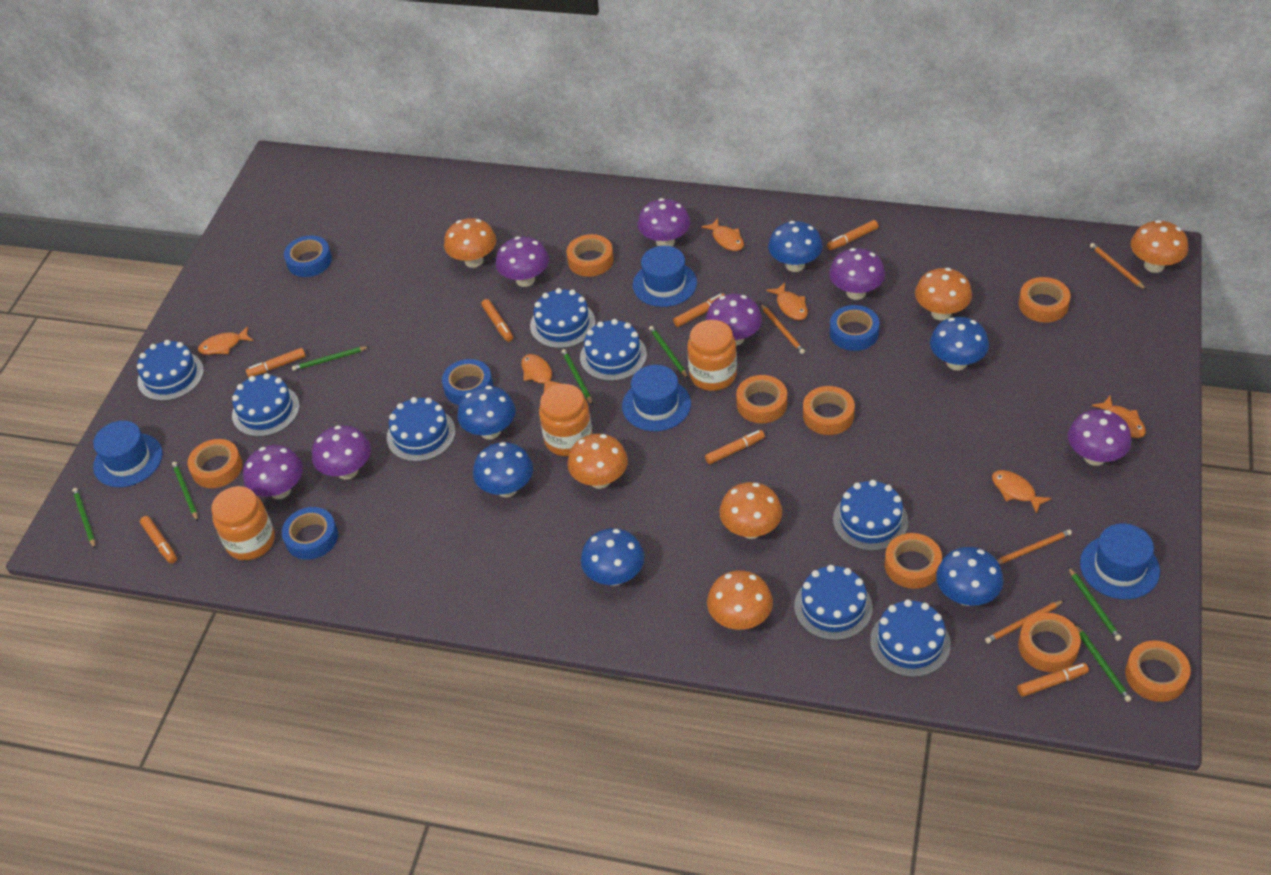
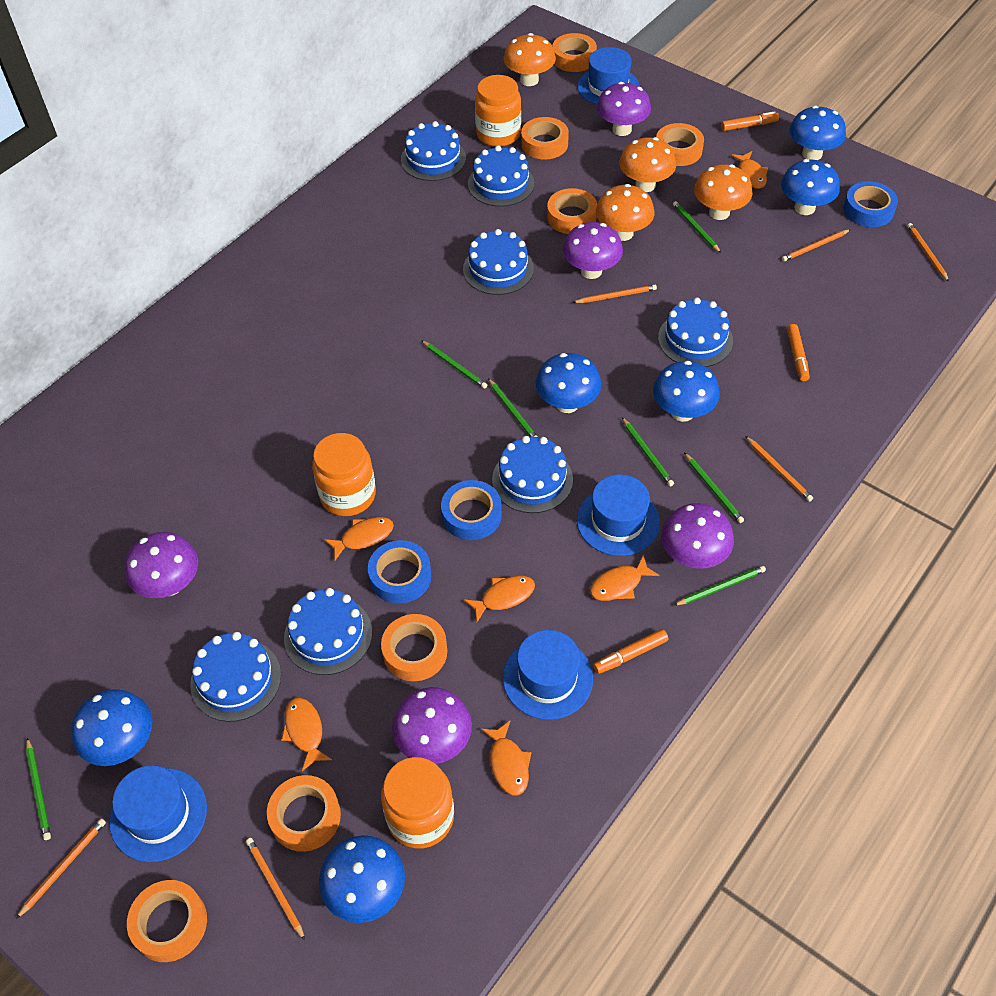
blue cake: 8 -> 7
blue tape: 4 -> 3
orange marker: 7 -> 3
orange mushroom: 6 -> 4
orange pencil: 4 -> 6
orange tape: 8 -> 7
purple mushroom: 7 -> 5

